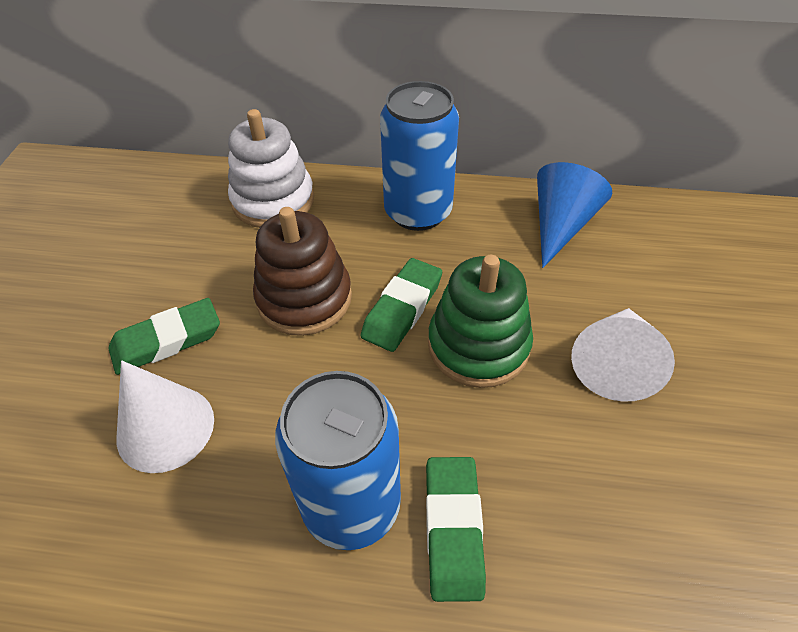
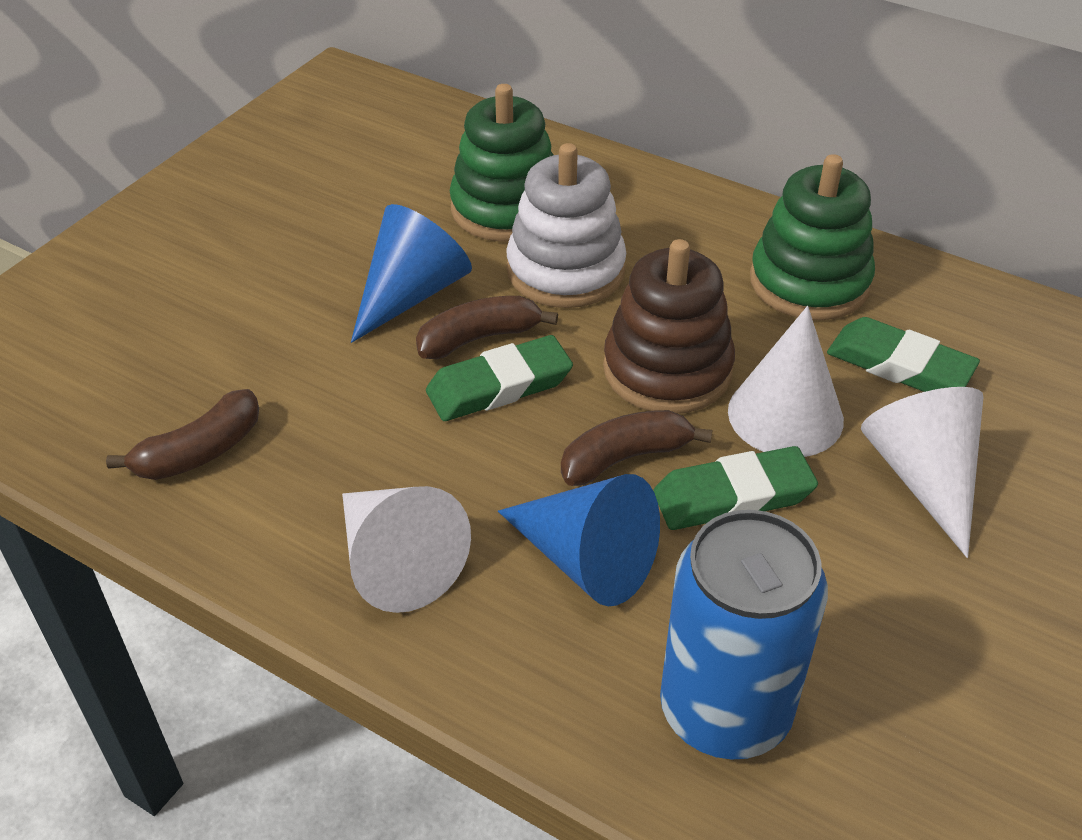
blue can: 2 -> 1
blue cone: 1 -> 2
brown banana: 0 -> 3
green stacking toy: 1 -> 2
white cone: 2 -> 3

